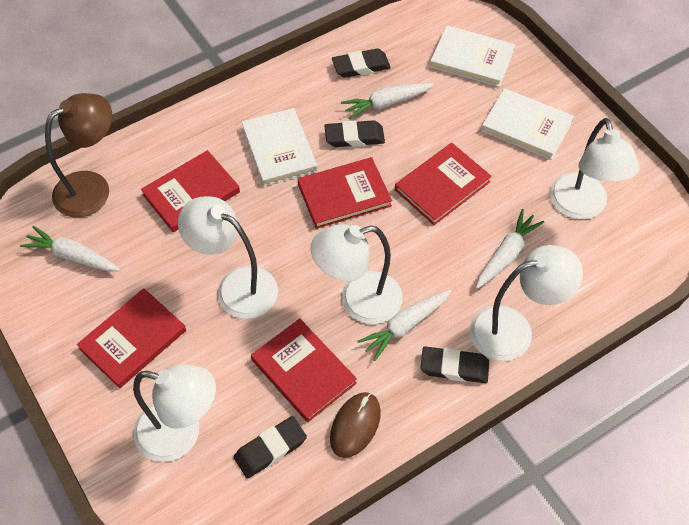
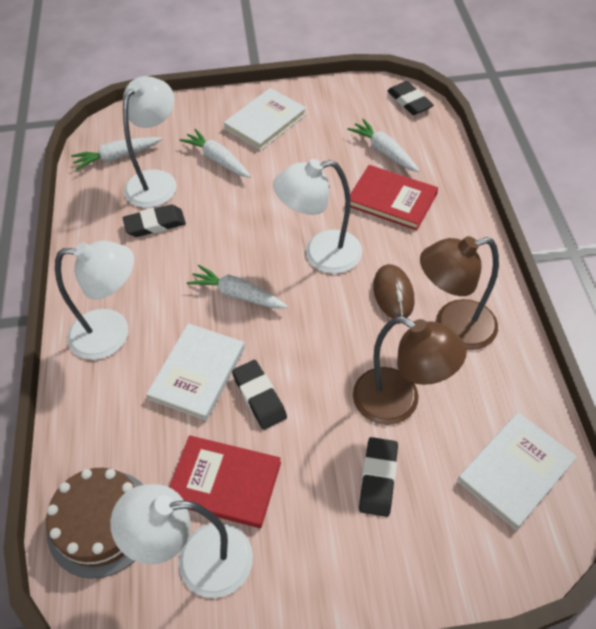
brown cake: 0 -> 1
brown lamp: 1 -> 2
red book: 5 -> 2
white lamp: 5 -> 4

